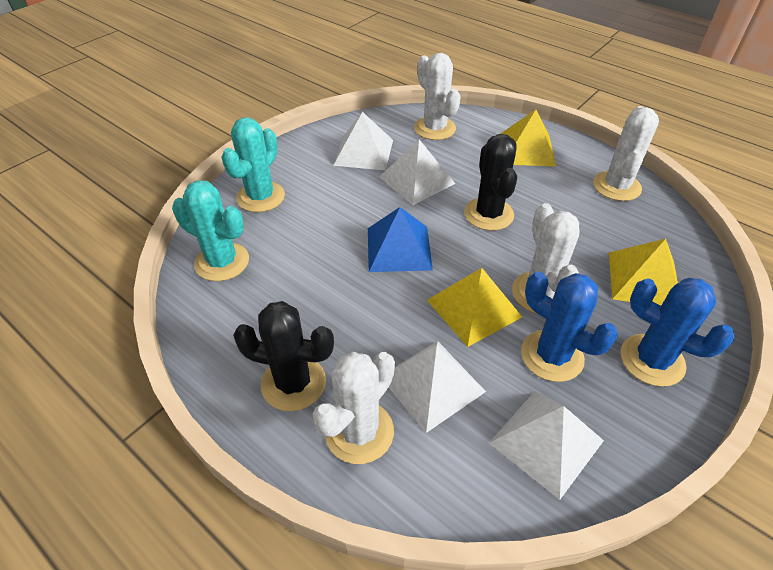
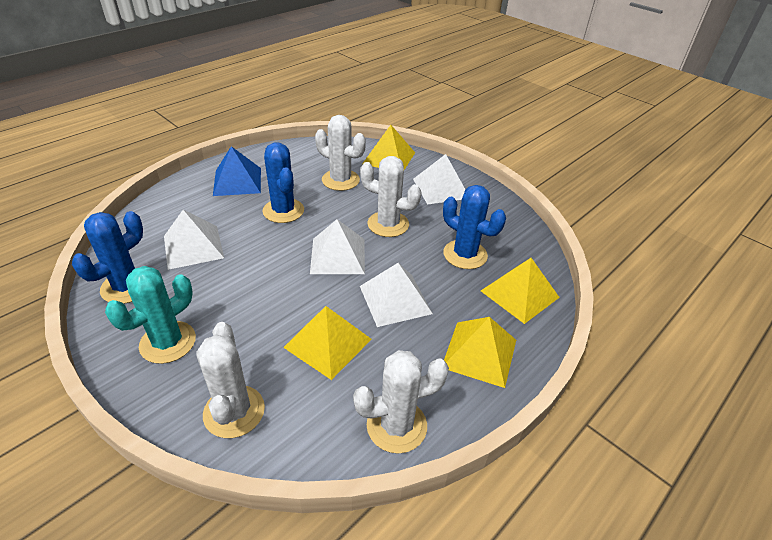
black cactus: 2 -> 0
blue cactus: 2 -> 3
turquoise cactus: 2 -> 1
yellow pyramid: 3 -> 4

